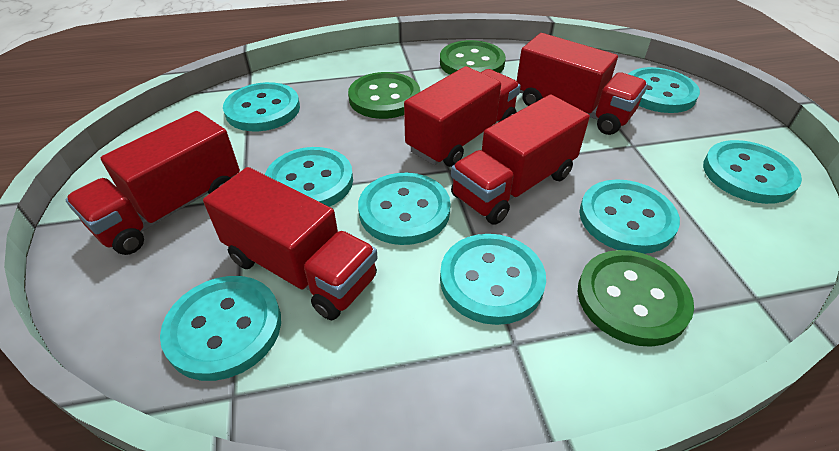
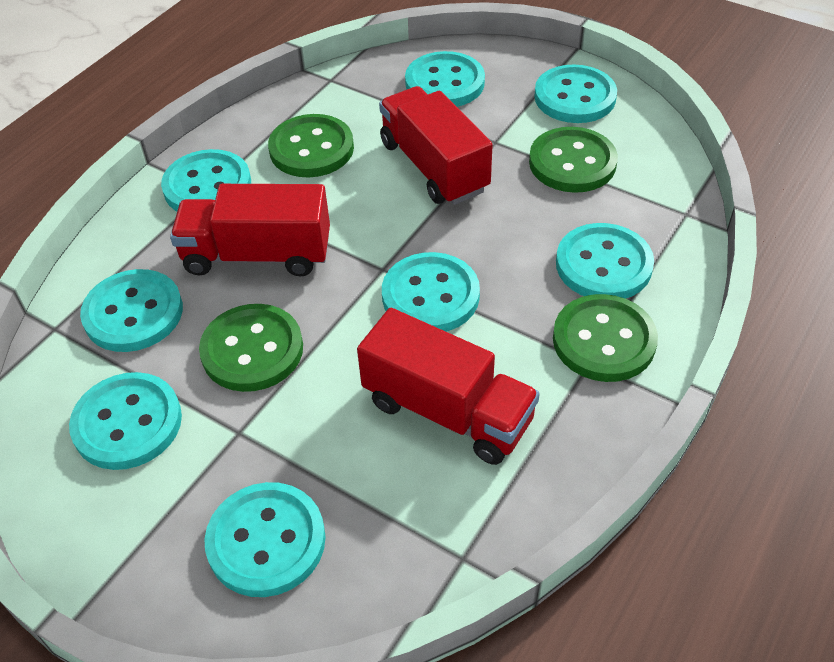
green button: 3 -> 4
red truck: 5 -> 3

